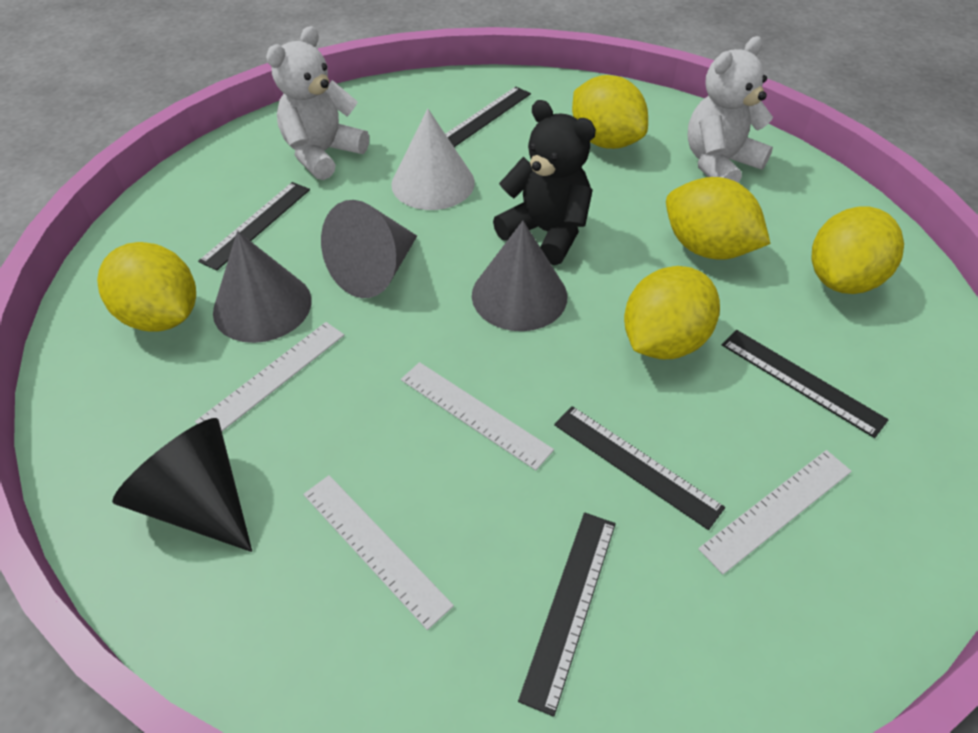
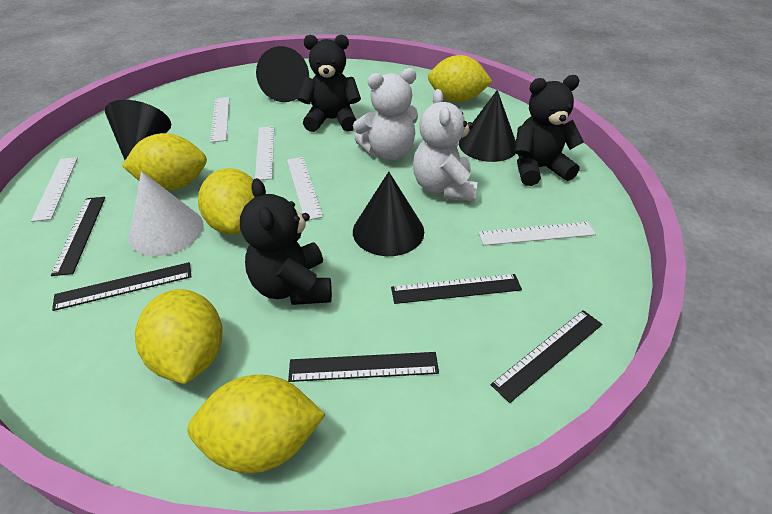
black cone: 1 -> 4
black teddy bear: 1 -> 3
grey cone: 3 -> 0
white ruler: 4 -> 5

